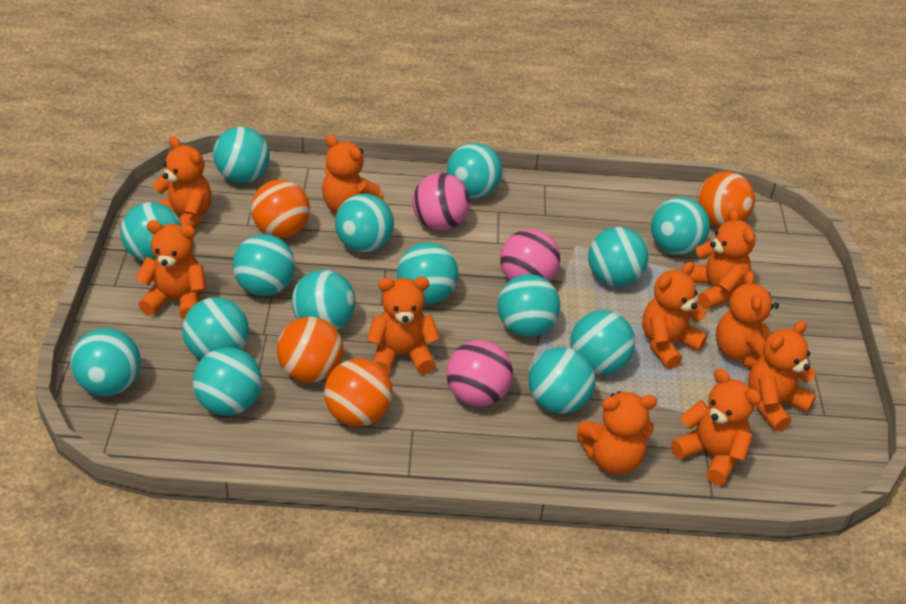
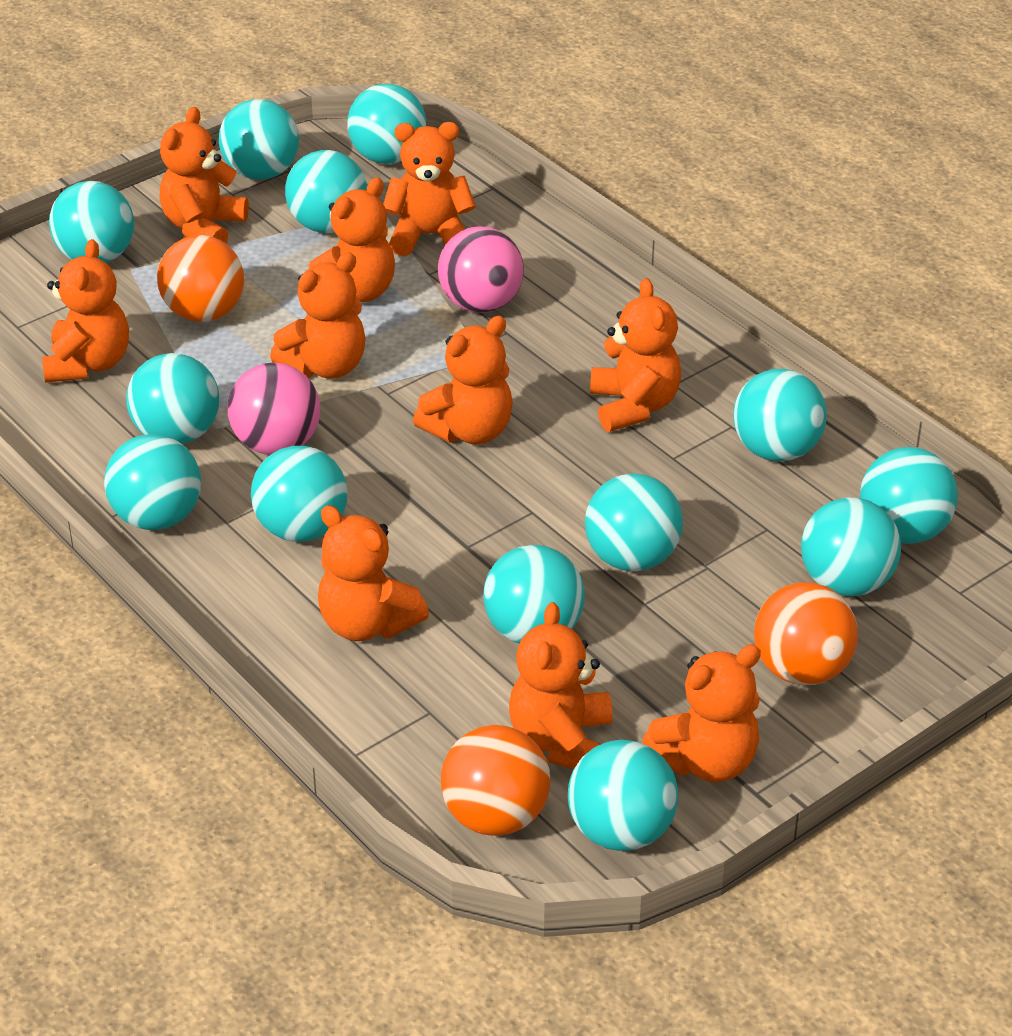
orange ball: 4 -> 3
pink ball: 3 -> 2
turquoise ball: 15 -> 13

